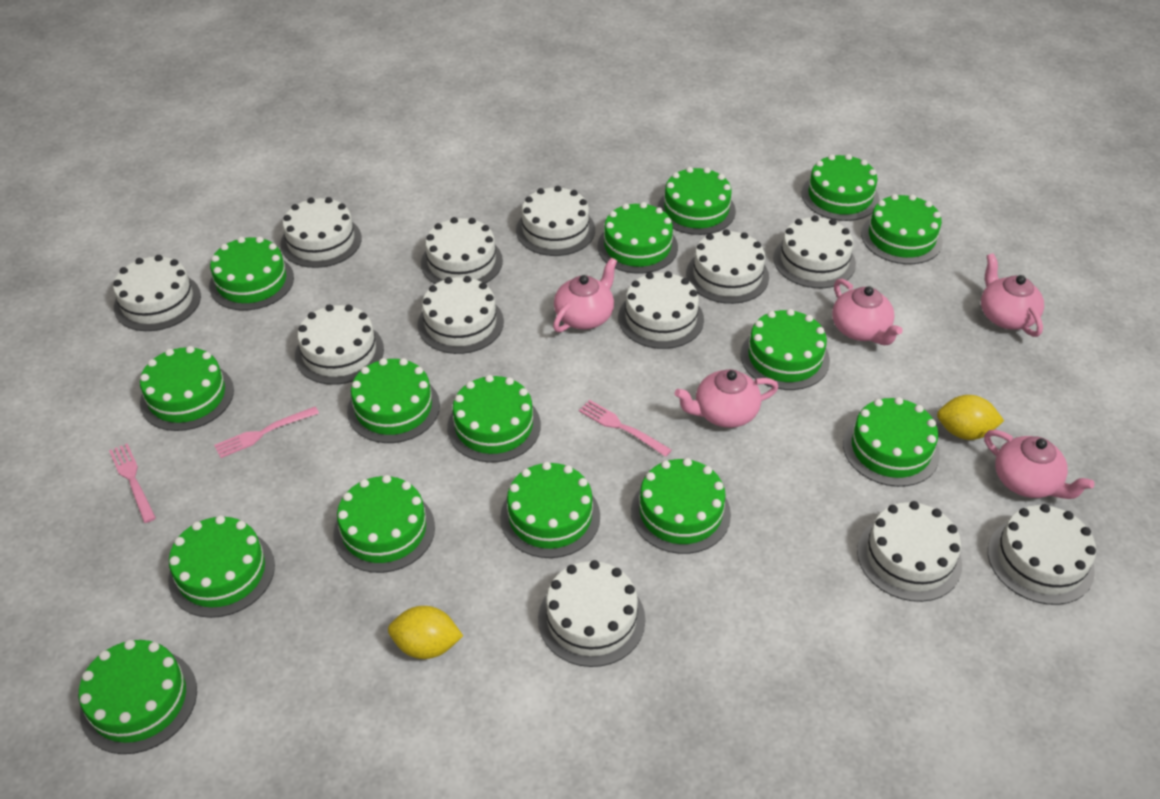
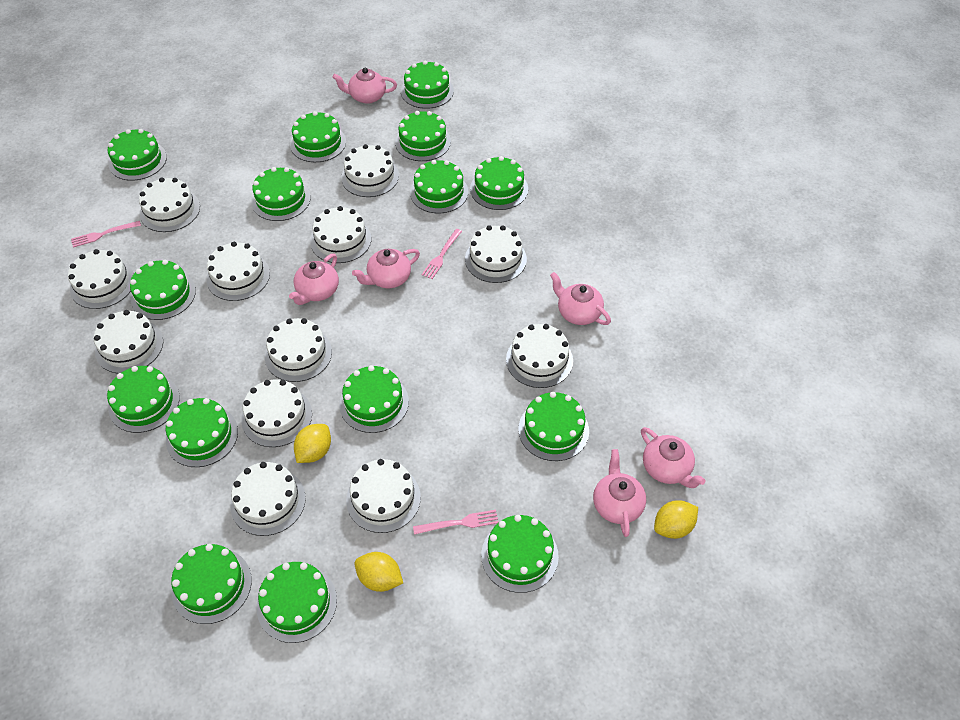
pink teapot: 5 -> 6
yellow lemon: 2 -> 3

